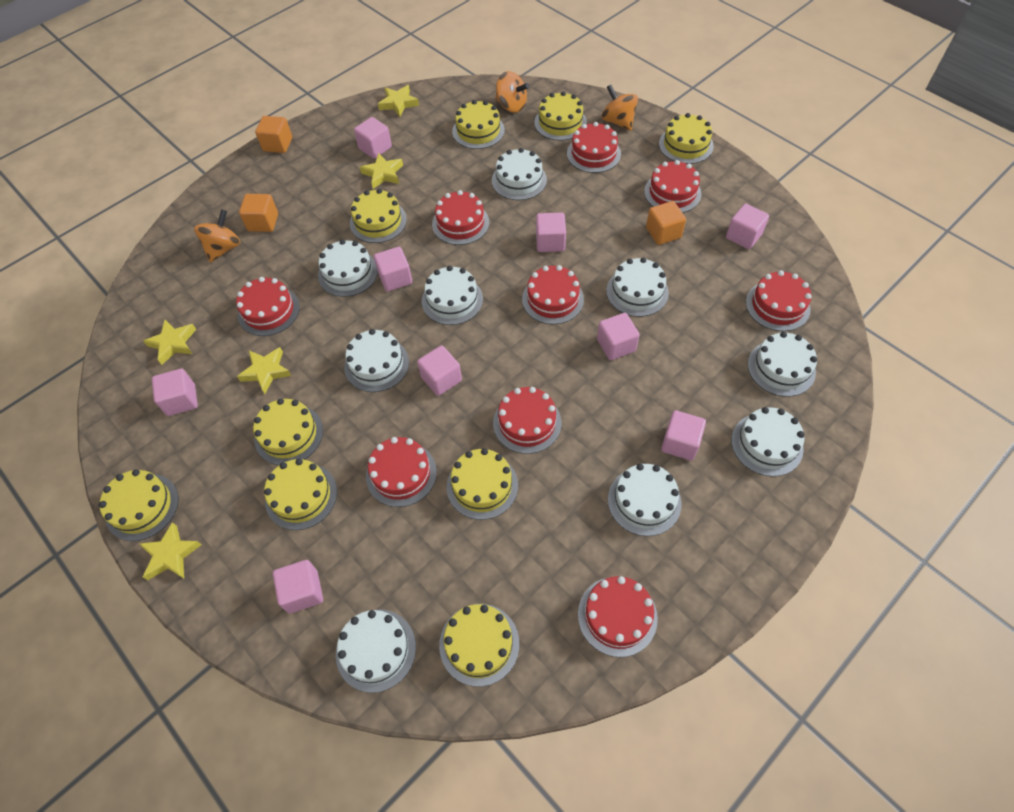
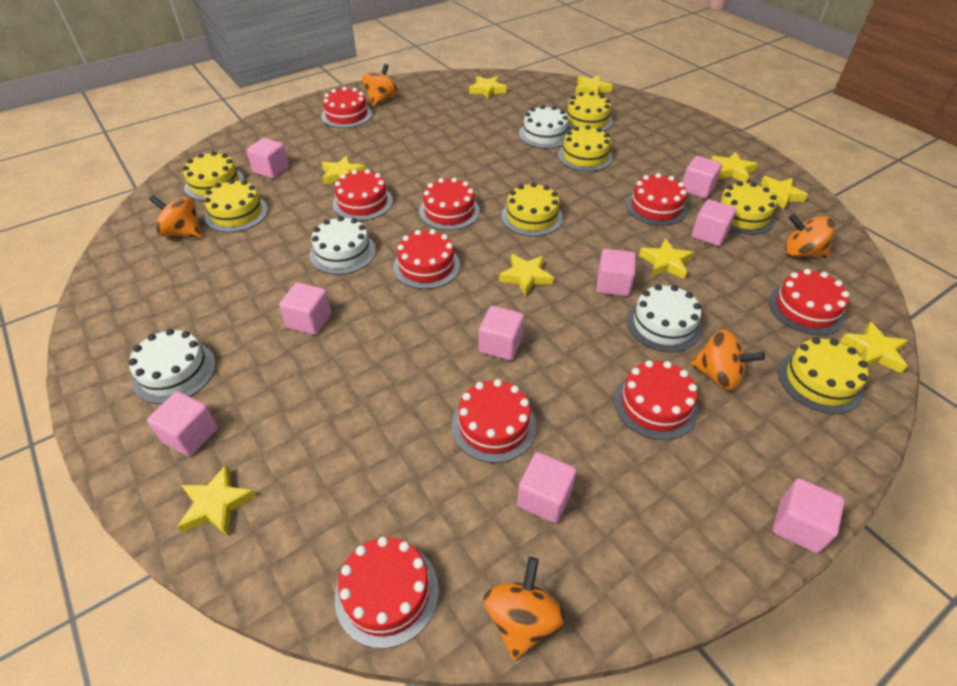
orange cube: 3 -> 0
orange spinning top: 3 -> 5
white cake: 9 -> 4
yellow cake: 9 -> 7
yellow star: 5 -> 9

